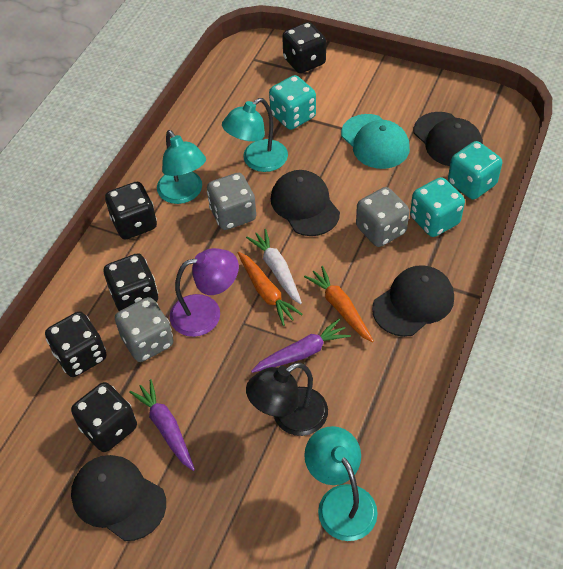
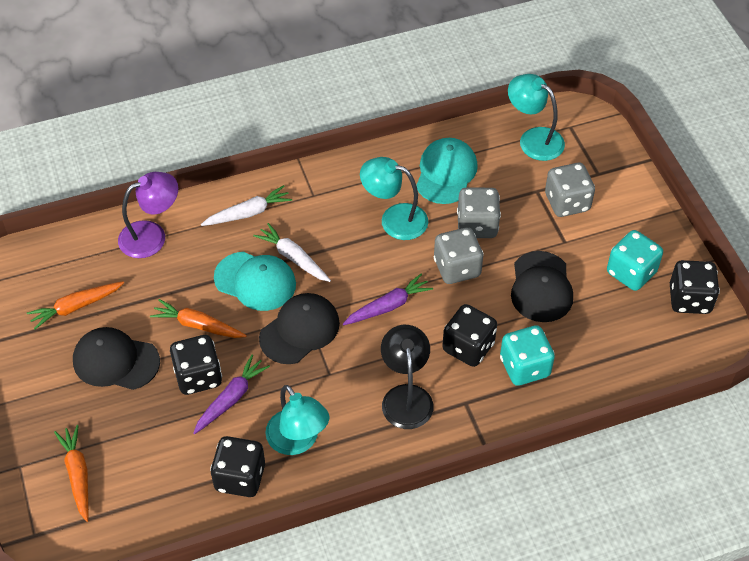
black cap: 4 -> 3
black dice: 5 -> 4
orange carrot: 2 -> 3
turquoise cap: 1 -> 2
turquoise dice: 3 -> 2
white carrot: 1 -> 2

